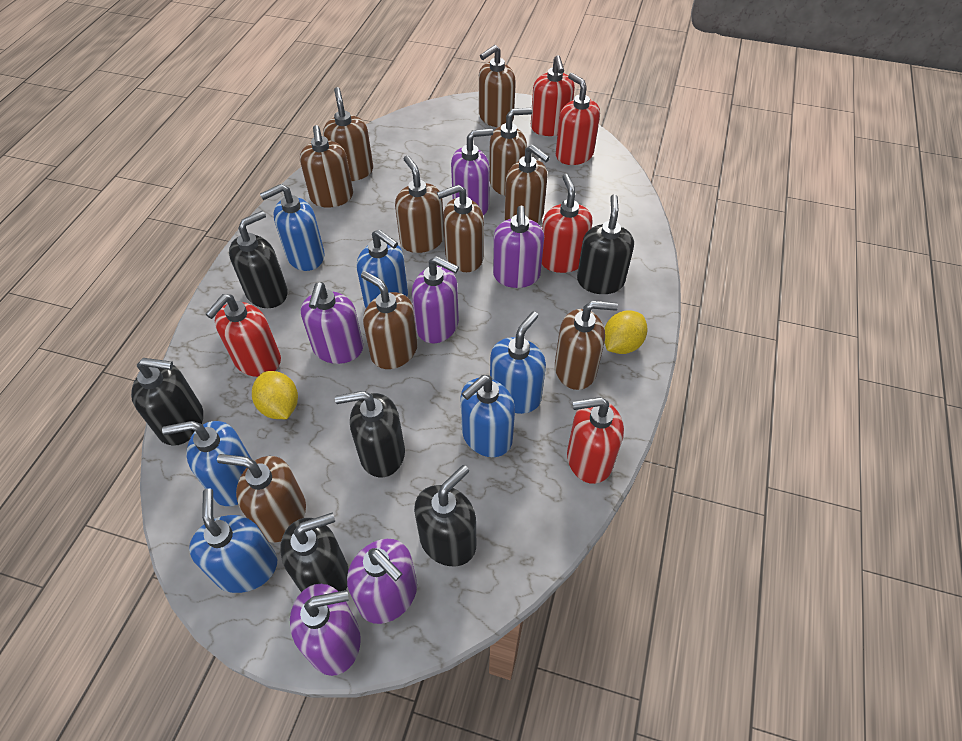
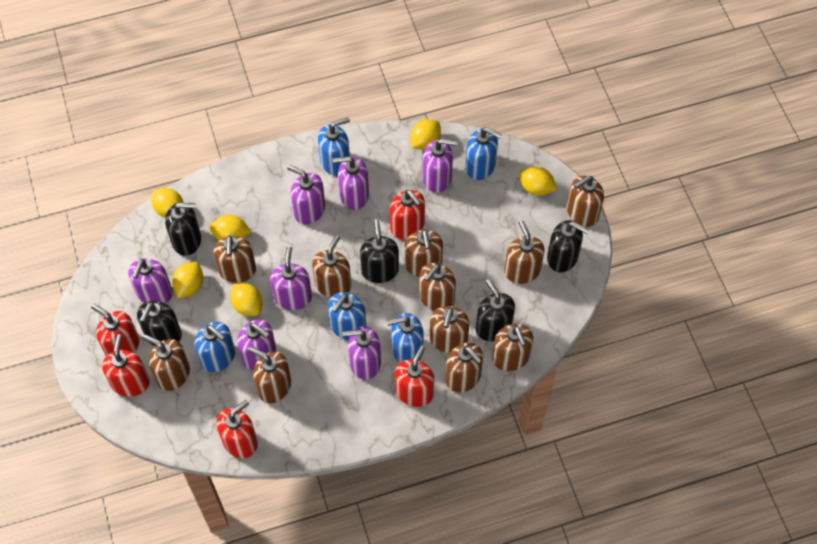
black soap dispenser: 6 -> 5
blue soap dispenser: 6 -> 5
brown soap dispenser: 10 -> 11
purple soap dispenser: 6 -> 7
yellow lemon: 2 -> 6

